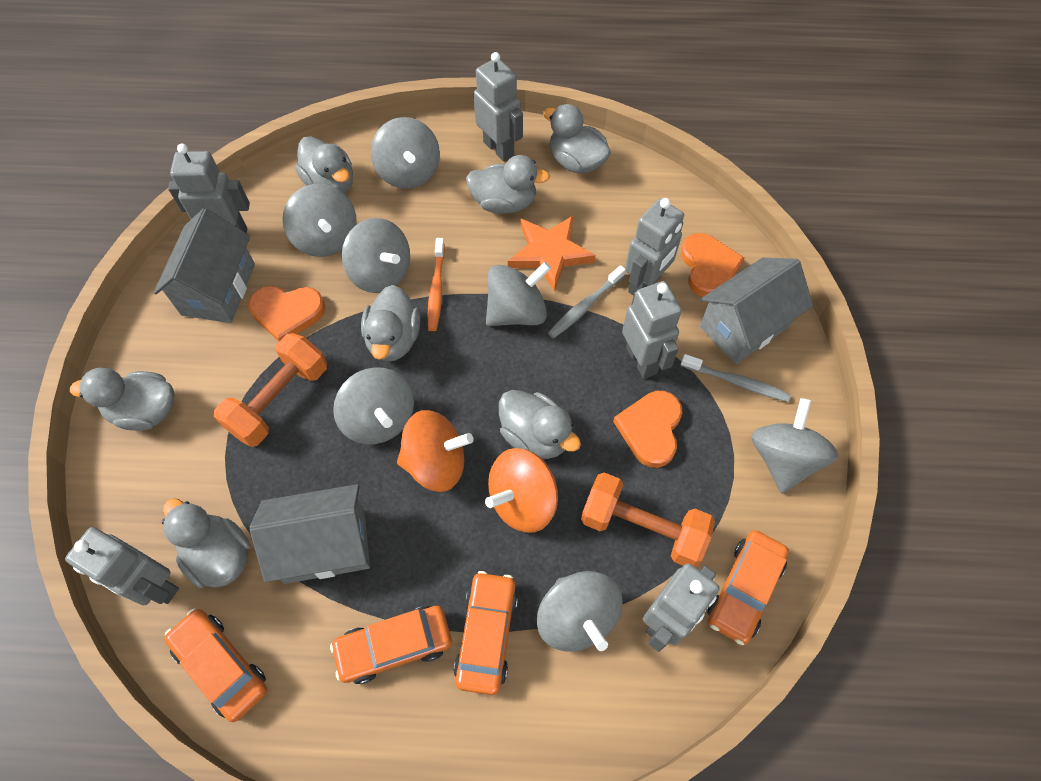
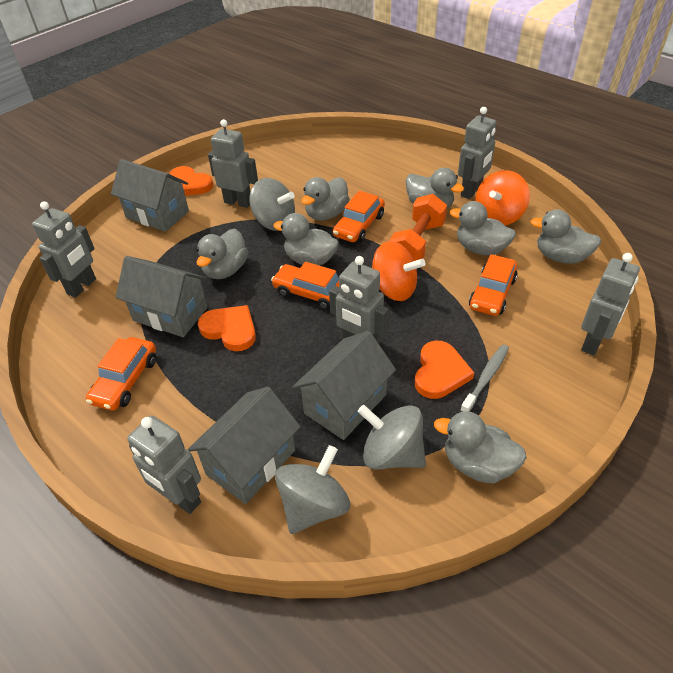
grey house: 3 -> 4
grey spinning top: 7 -> 3
grey toothbrush: 2 -> 1
orange dumbbell: 2 -> 1
orange star: 1 -> 0
orange toothbrush: 1 -> 0

